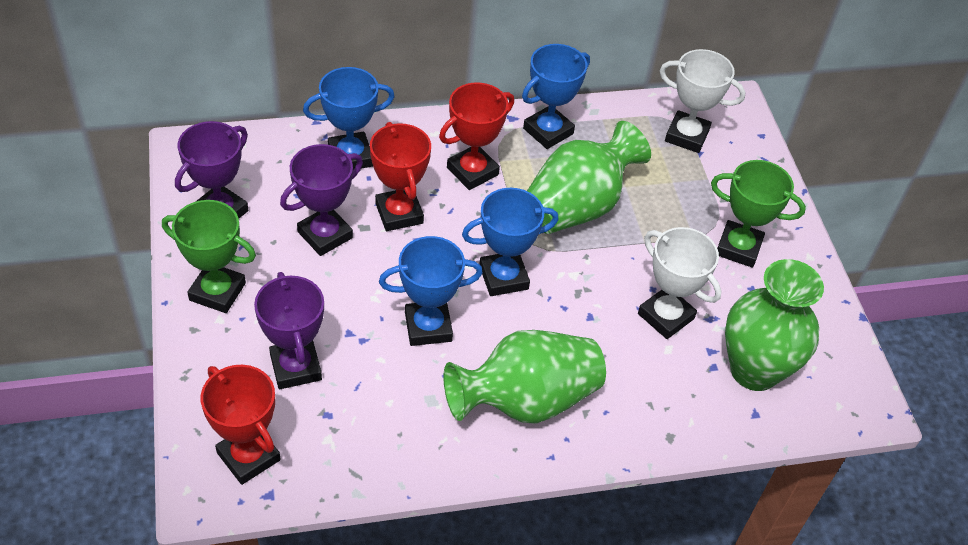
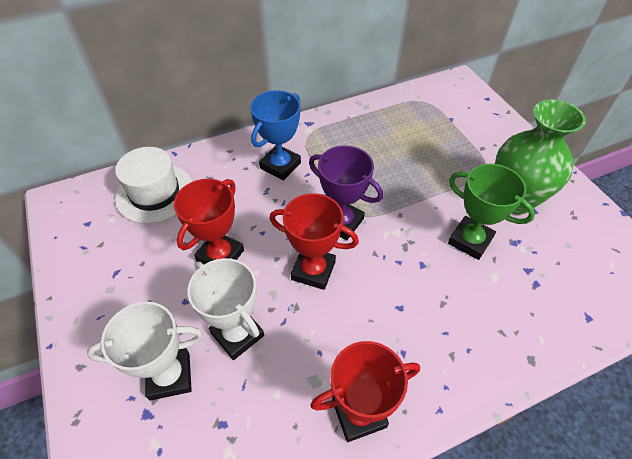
blue trophy: 4 -> 1
green trophy: 2 -> 1
green vase: 3 -> 1
purple trophy: 3 -> 1
white hat: 0 -> 1

